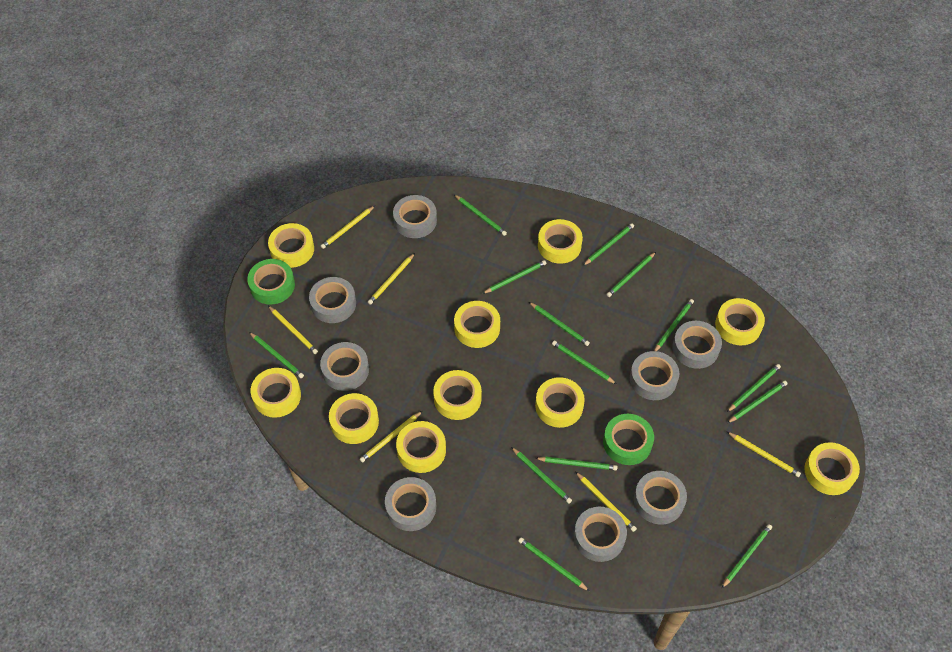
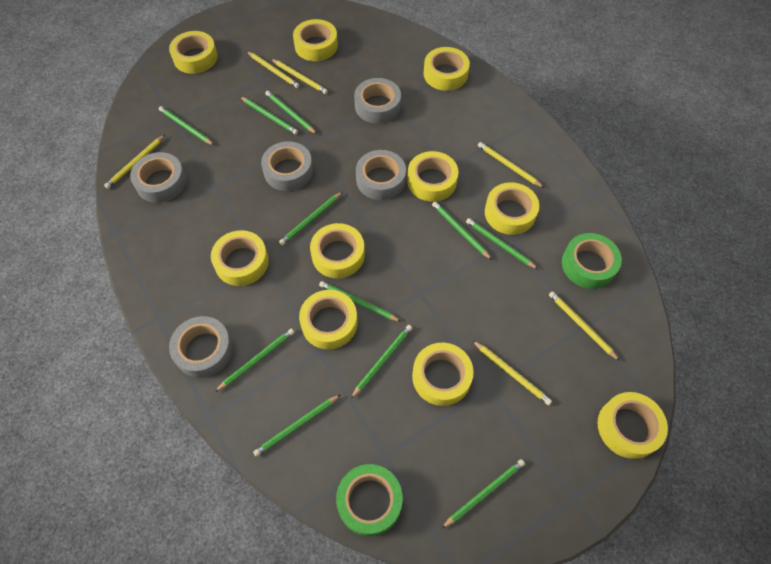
green pencil: 14 -> 11
grey tape: 8 -> 5

